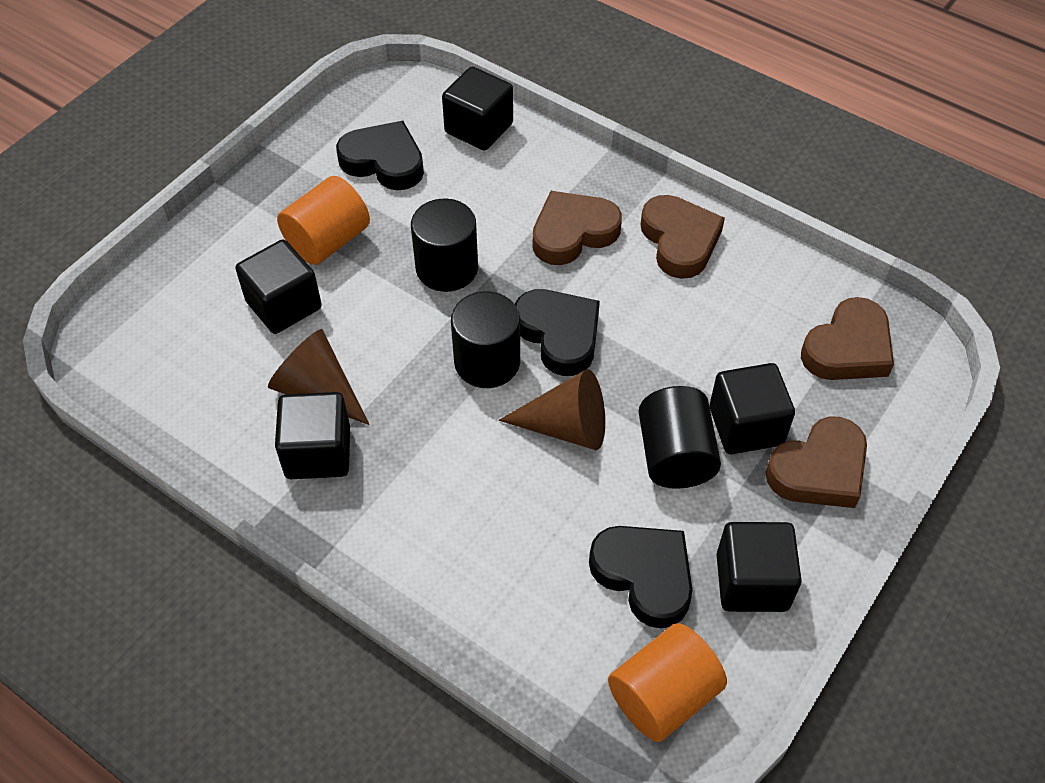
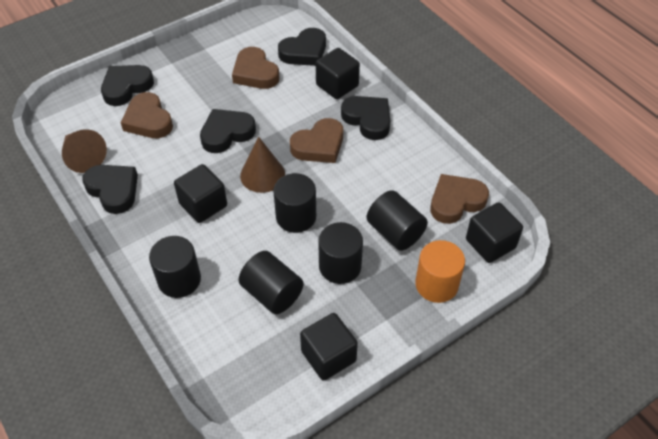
black cube: 5 -> 4
black cylinder: 3 -> 5
black heart: 3 -> 5
orange cylinder: 2 -> 1

